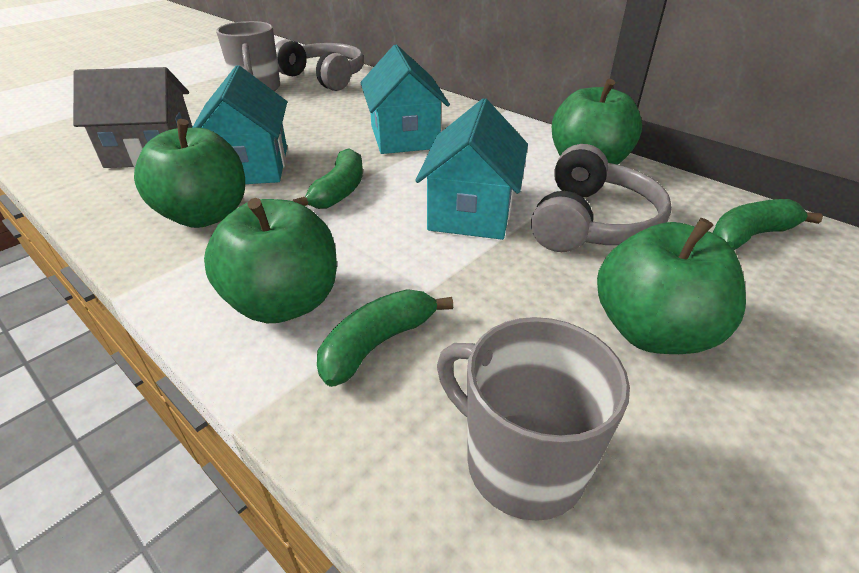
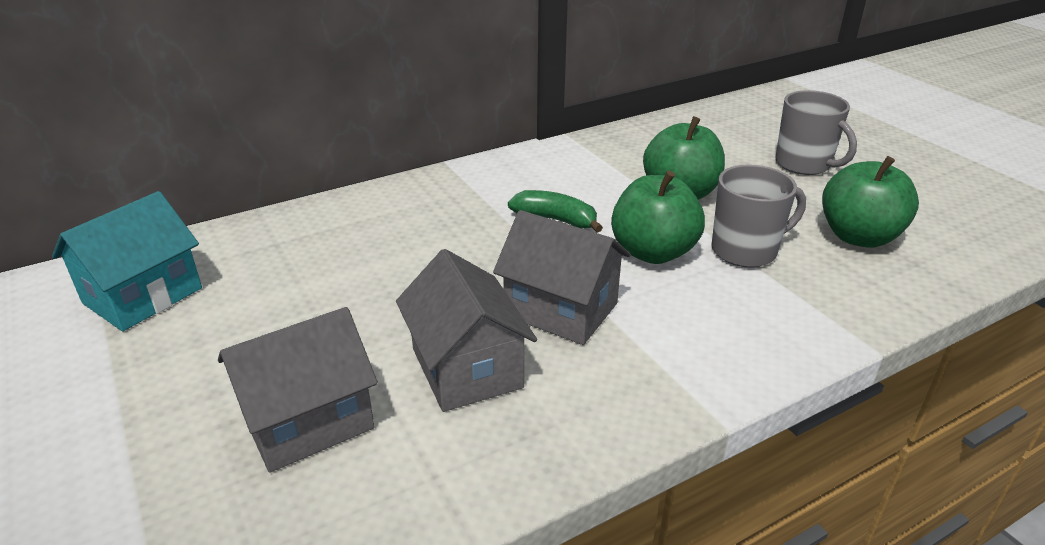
green apple: 4 -> 3
green banana: 3 -> 1
grey headphones: 2 -> 0
grey house: 1 -> 3
turquoise house: 3 -> 1

